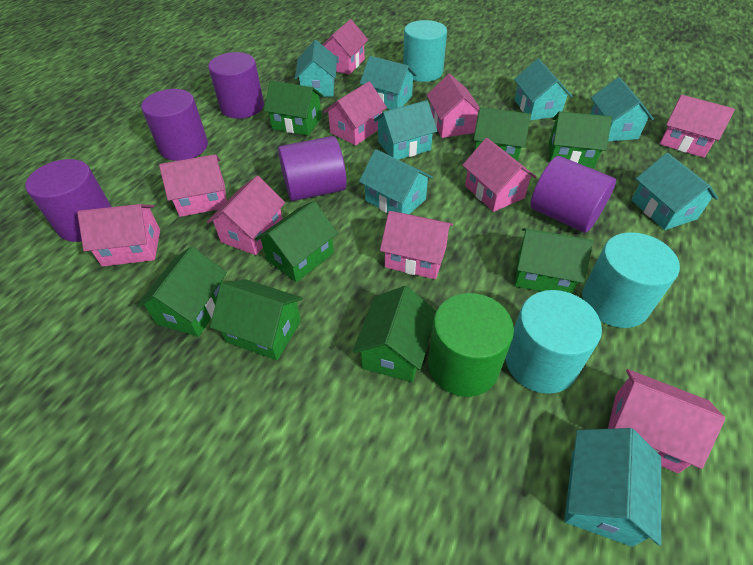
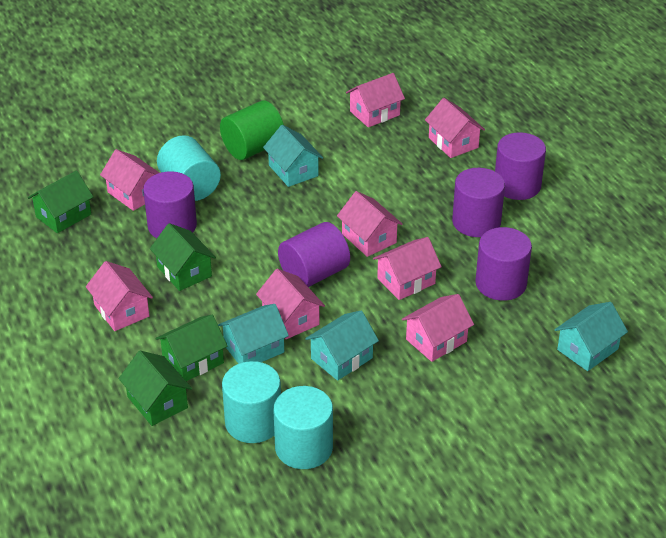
green house: 8 -> 4
pink house: 10 -> 8
turquoise house: 8 -> 4

